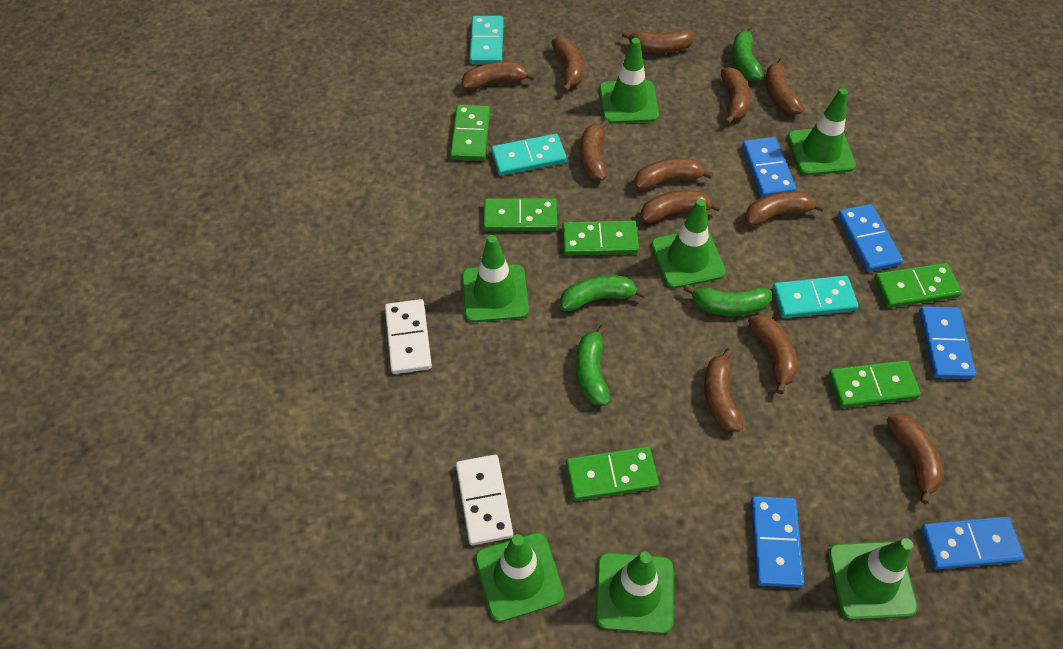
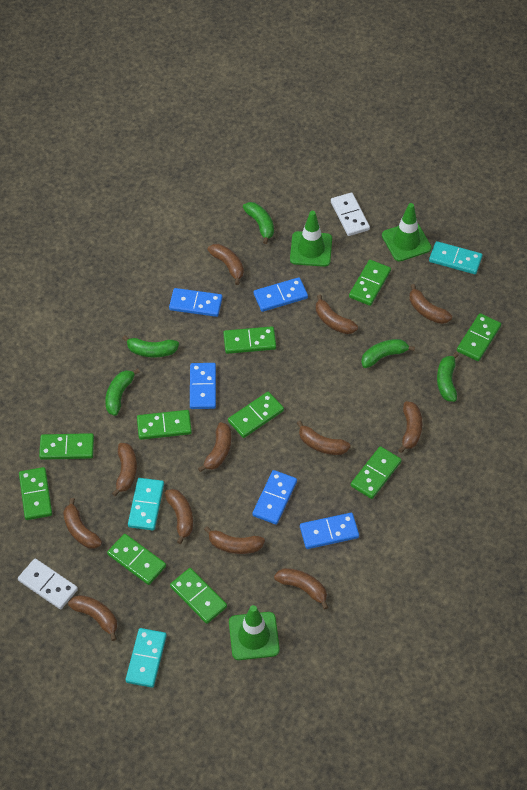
green banana: 4 -> 5
green domino: 6 -> 10
green traffic cone: 7 -> 3

